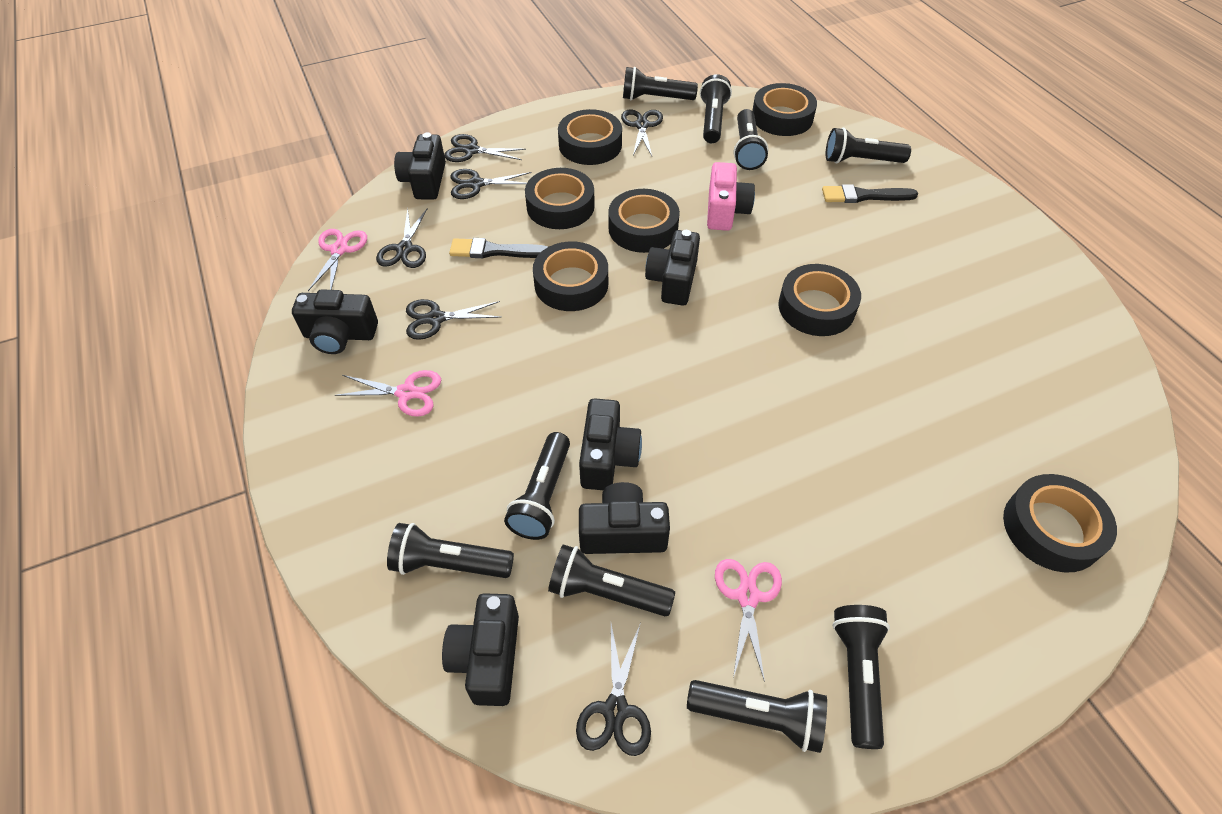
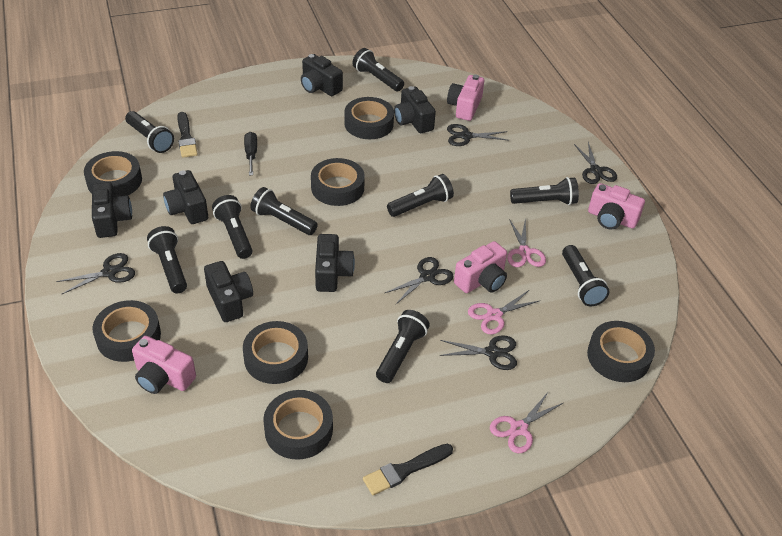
black scissors: 6 -> 5
black screwdriver: 0 -> 1
pink camera: 1 -> 4

